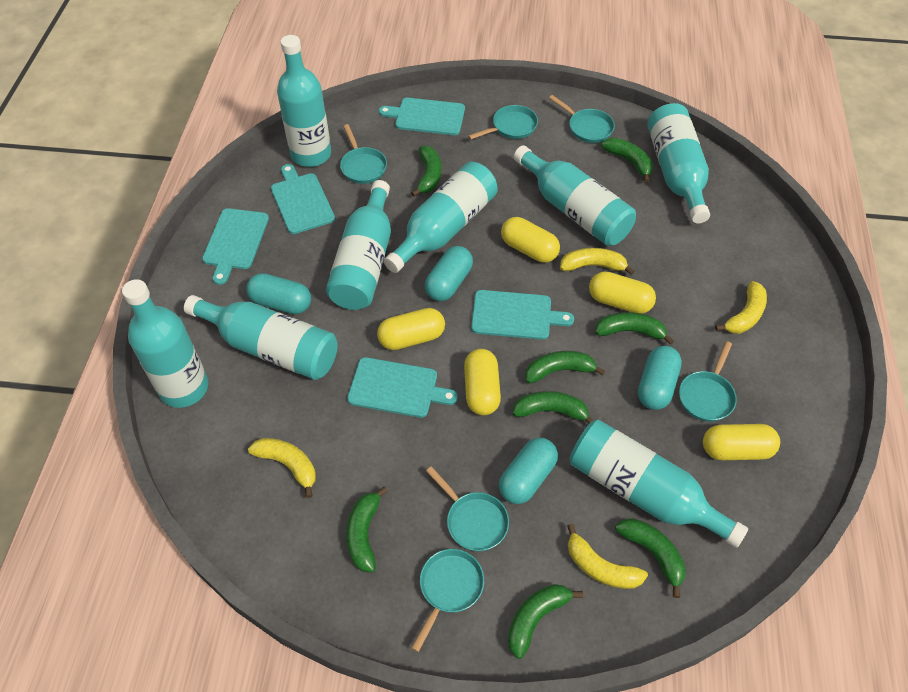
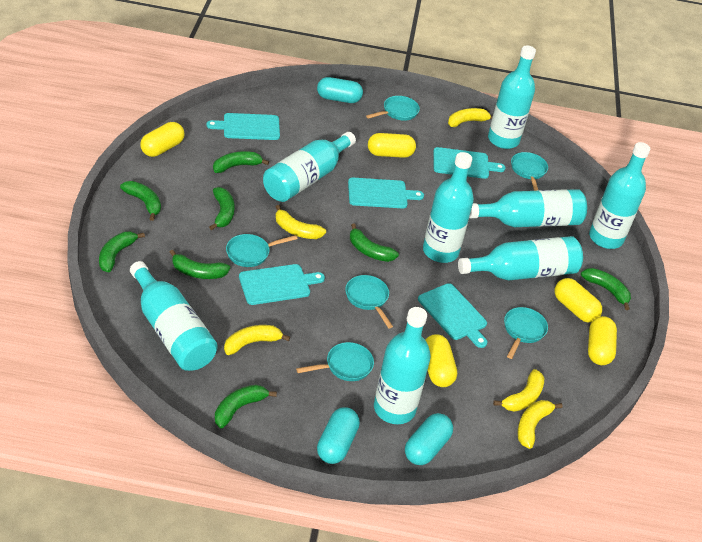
turquoise capsule: 4 -> 3
yellow banana: 4 -> 5

